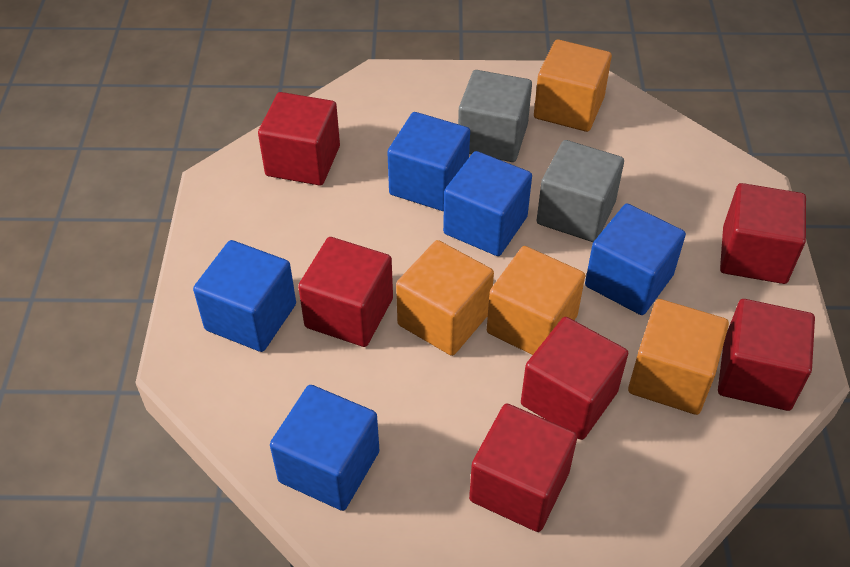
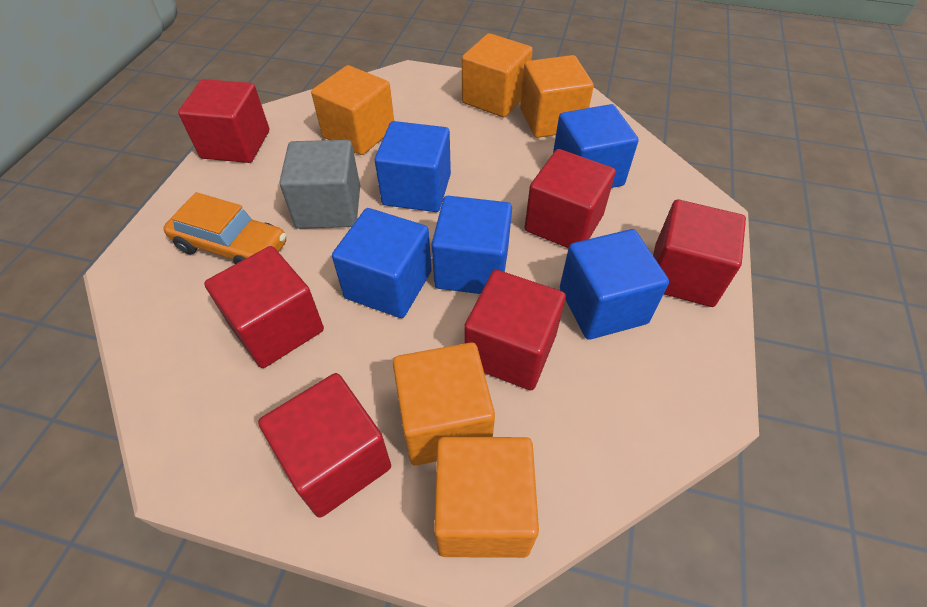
grey cube: 2 -> 1
orange car: 0 -> 1
orange cube: 4 -> 5

